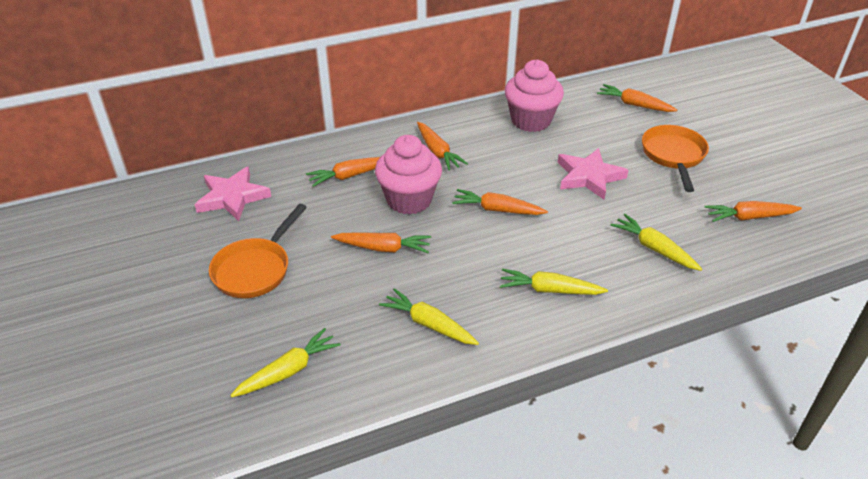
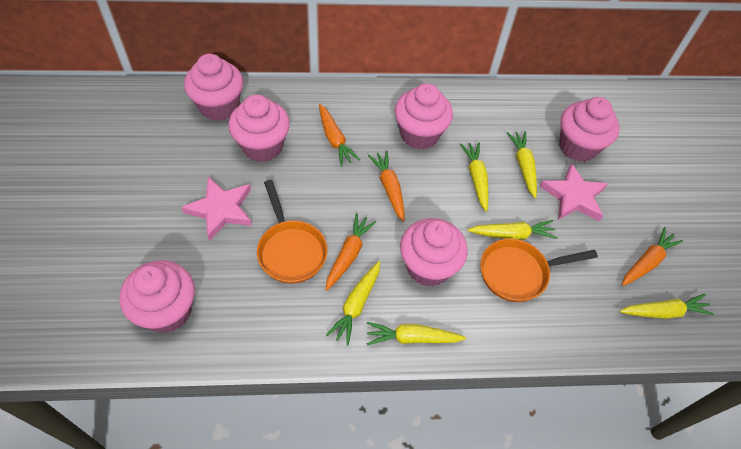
orange carrot: 6 -> 4
pink cupcake: 2 -> 6
yellow carrot: 4 -> 6

